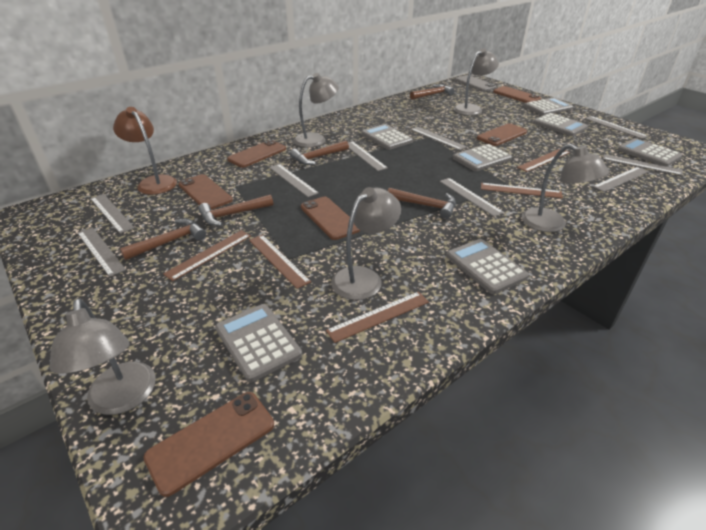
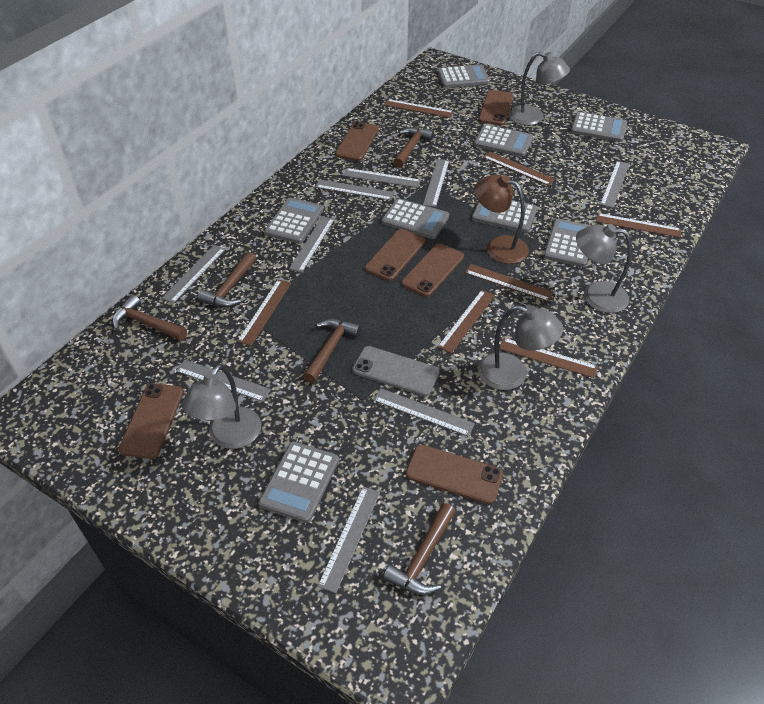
brown ruler: 5 -> 7
grey calculator: 7 -> 8
grey lamp: 5 -> 4

